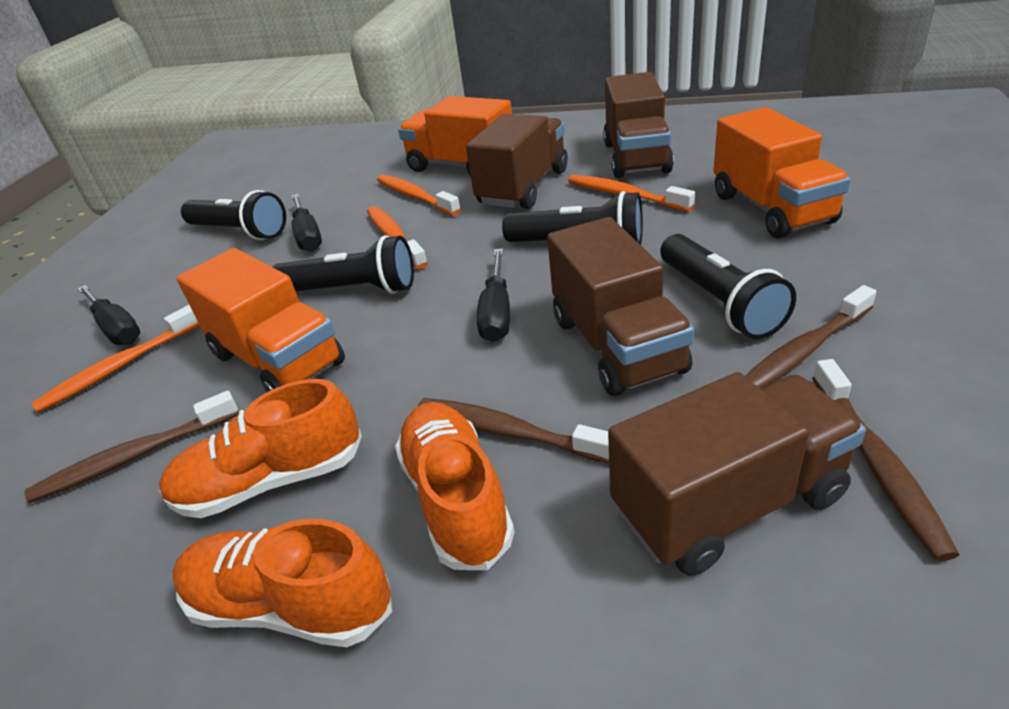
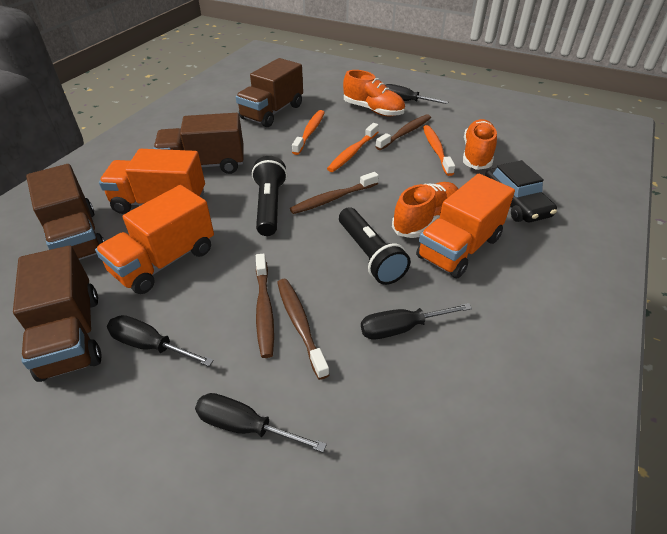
black car: 0 -> 1
black flashlight: 4 -> 2
black screwdriver: 3 -> 4
orange toothbrush: 4 -> 3

